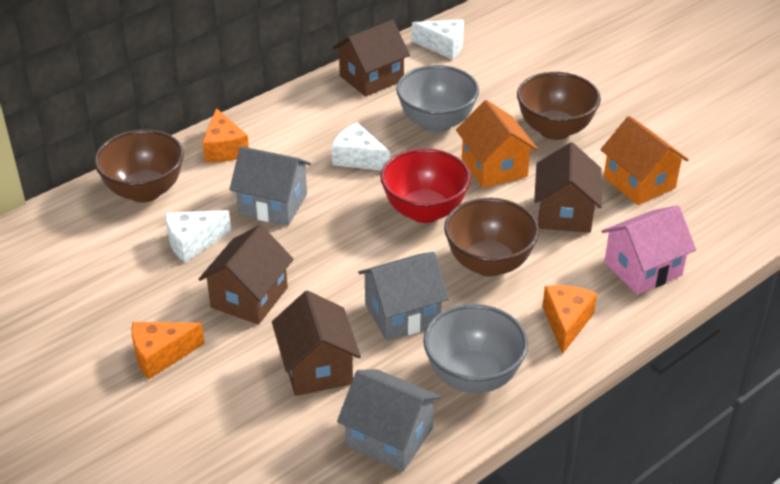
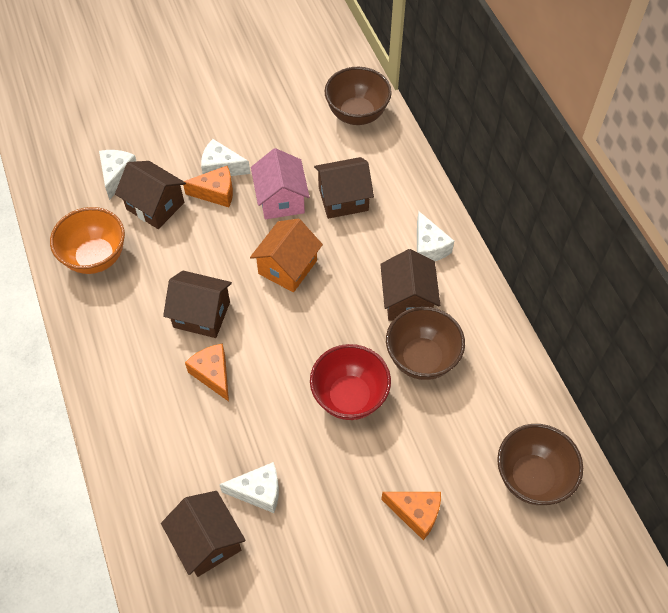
brown house: 4 -> 5
grey bowl: 2 -> 0
grey house: 3 -> 0
orange bowl: 0 -> 1
orange house: 2 -> 1
white cheese: 3 -> 4

